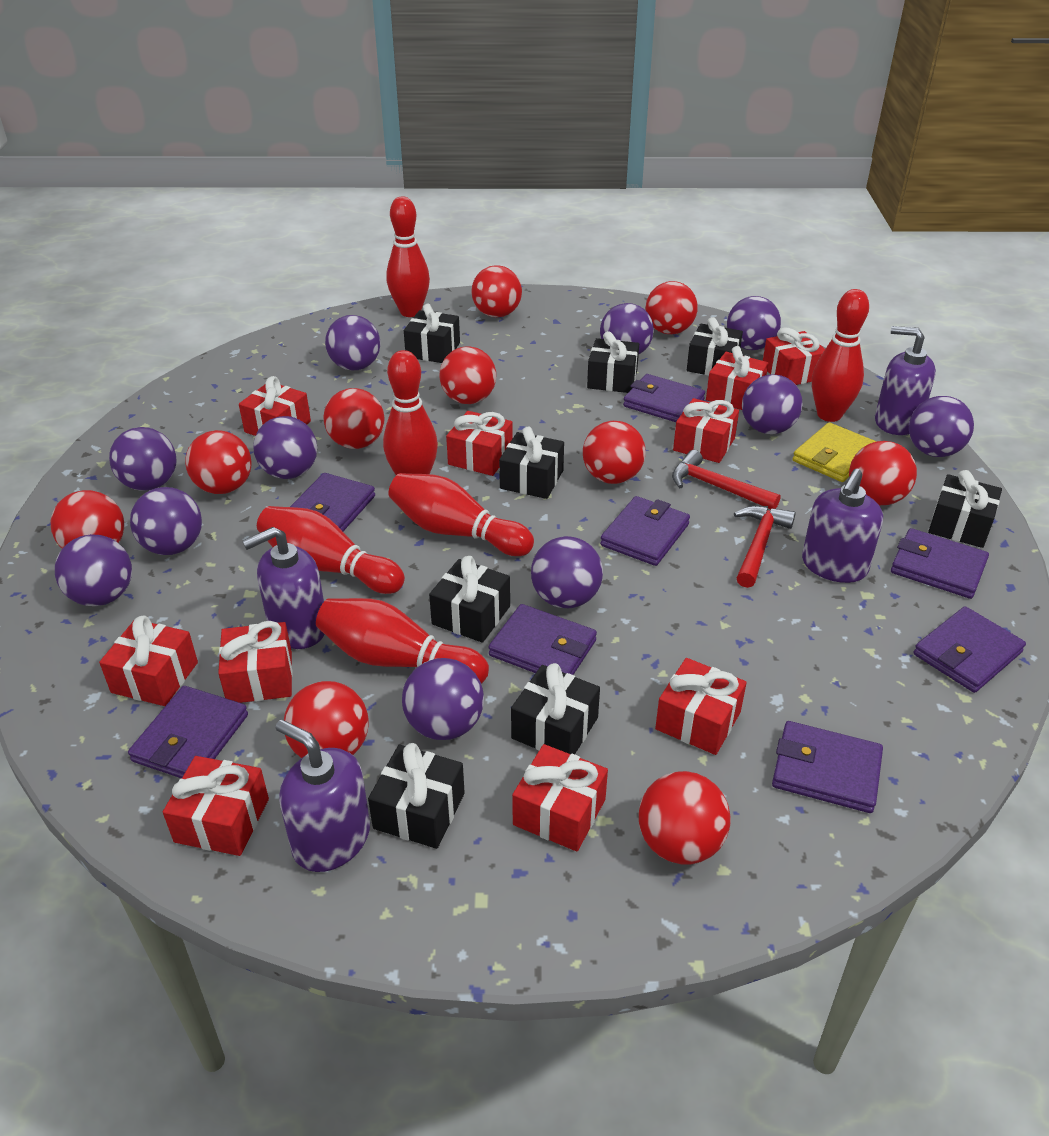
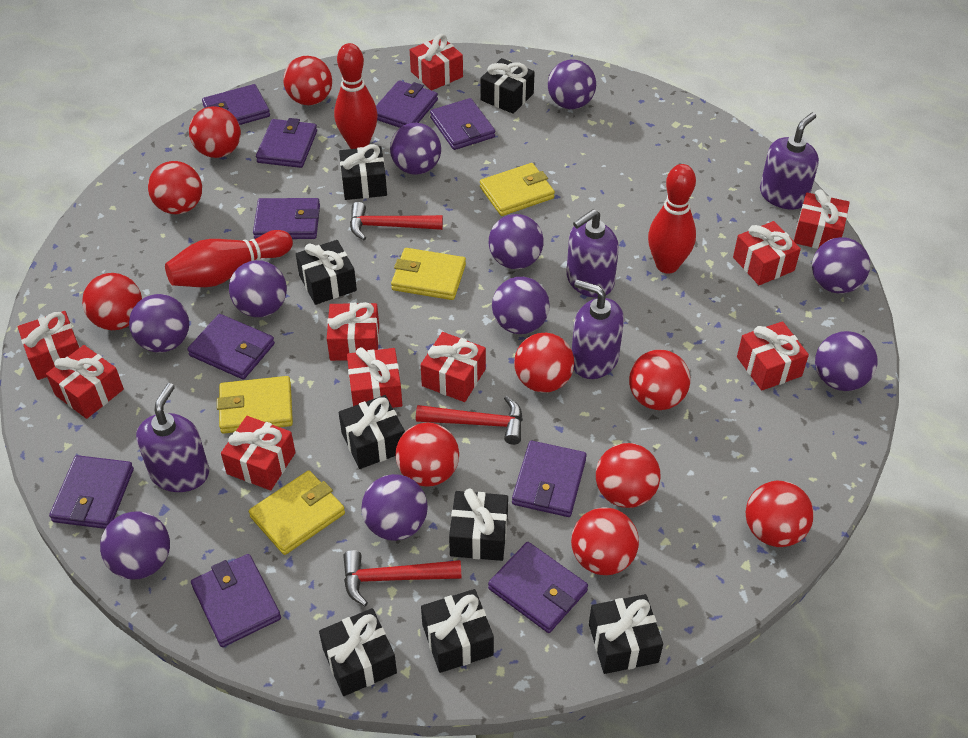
purple ball: 11 -> 10
purple wallet: 8 -> 10
red bowling pin: 6 -> 3
red hammer: 2 -> 3
yellow wallet: 1 -> 4

